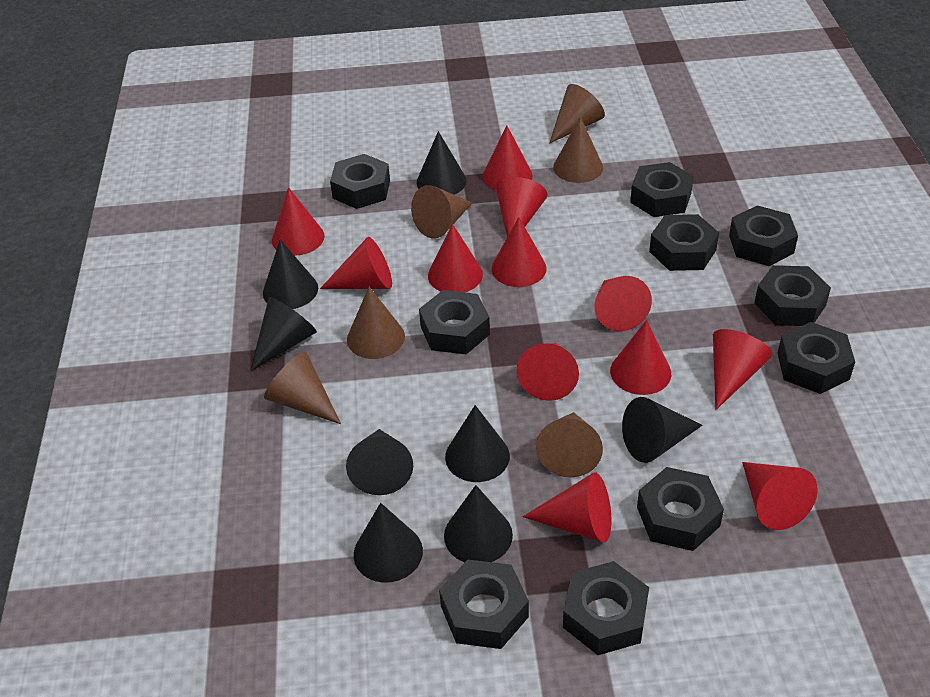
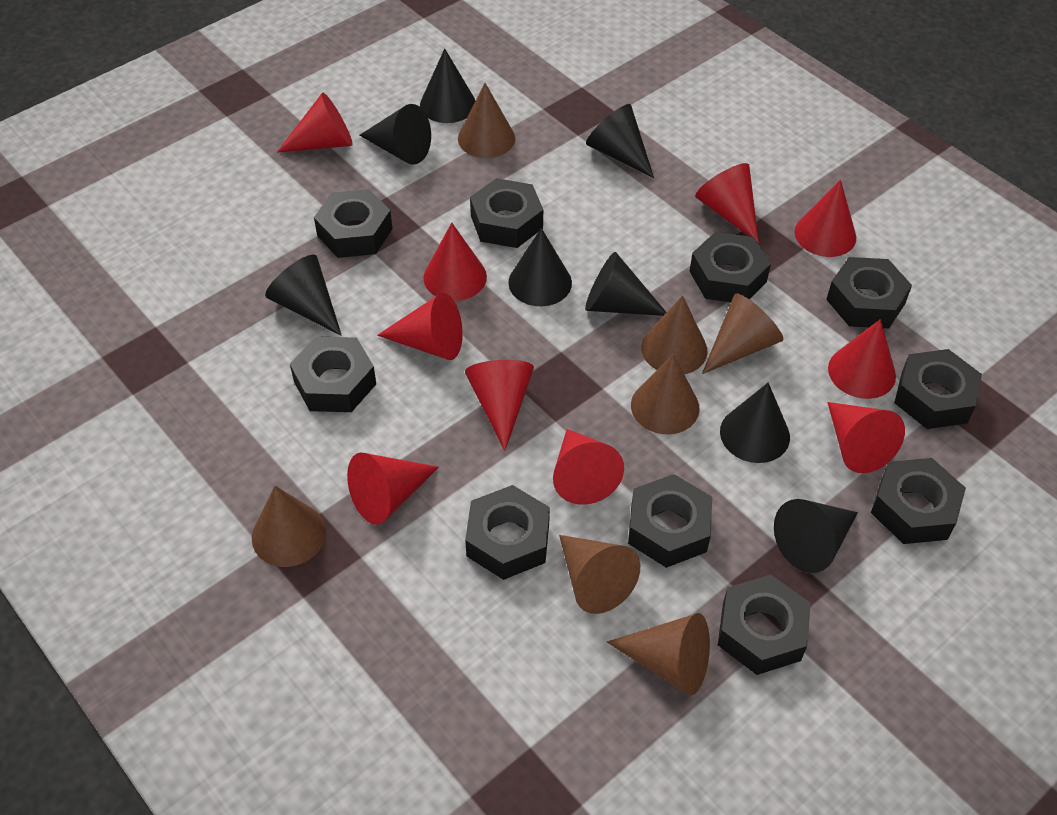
brown cone: 6 -> 7
red cone: 12 -> 10

